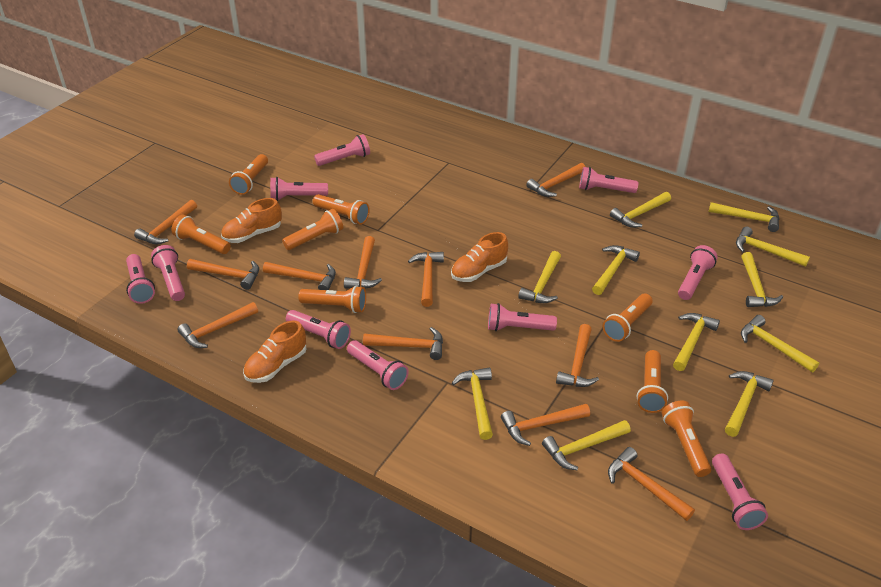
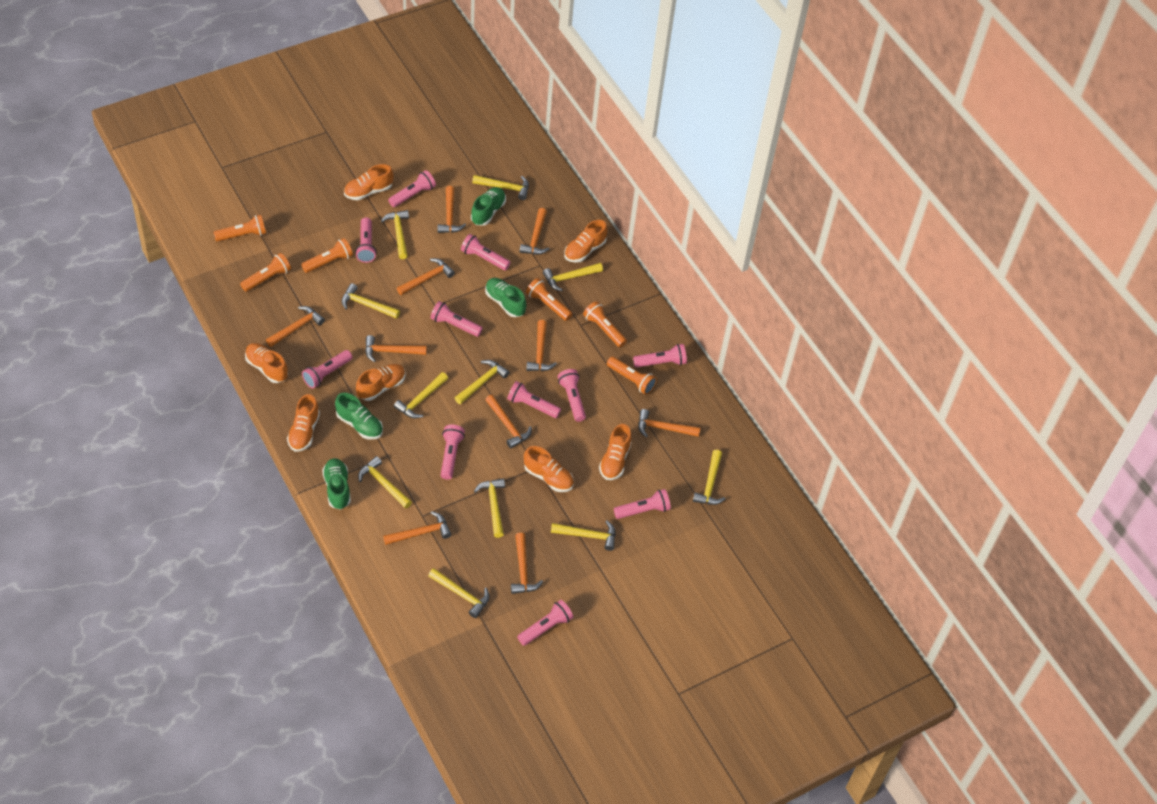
green shoe: 0 -> 4
orange flashlight: 8 -> 6
orange hammer: 11 -> 10
orange shoe: 3 -> 7
pink flashlight: 10 -> 11

